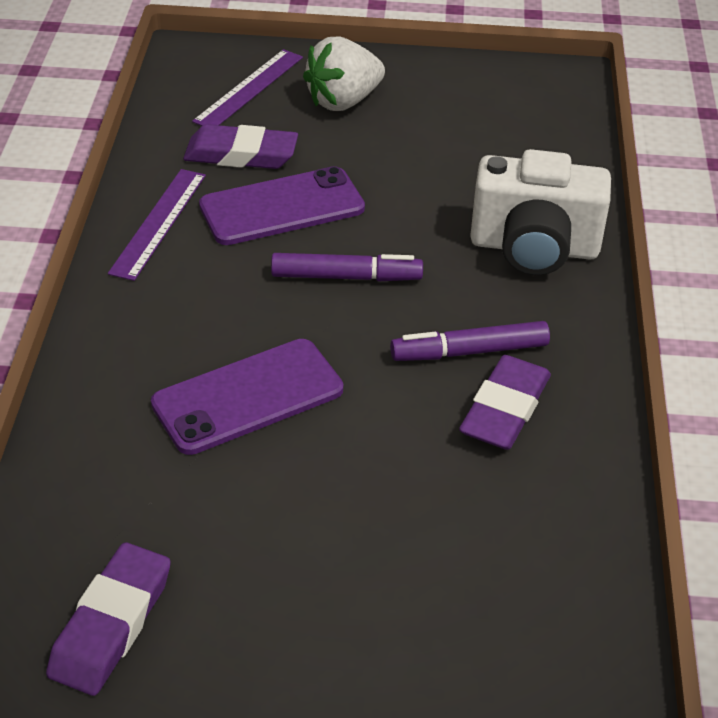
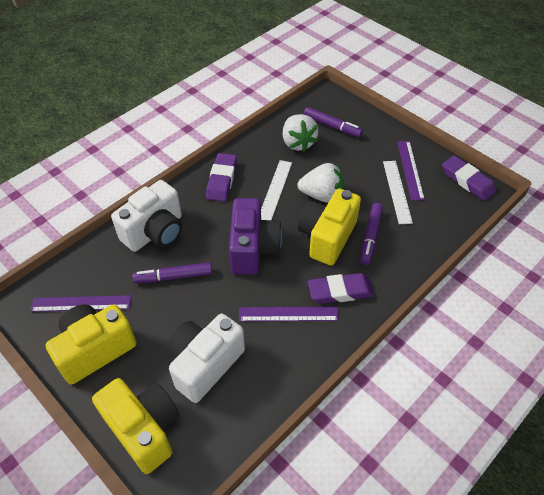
purple camera: 0 -> 1
purple marker: 2 -> 3
purple phone: 2 -> 0
purple ruler: 2 -> 3
white camera: 1 -> 2
white ruler: 0 -> 2
white strawberry: 1 -> 2
yellow camera: 0 -> 3

